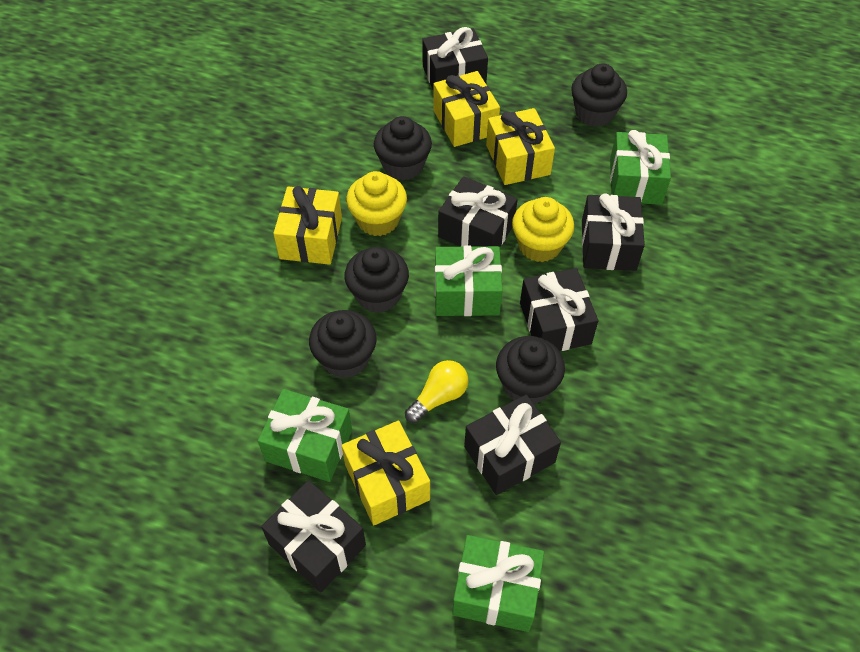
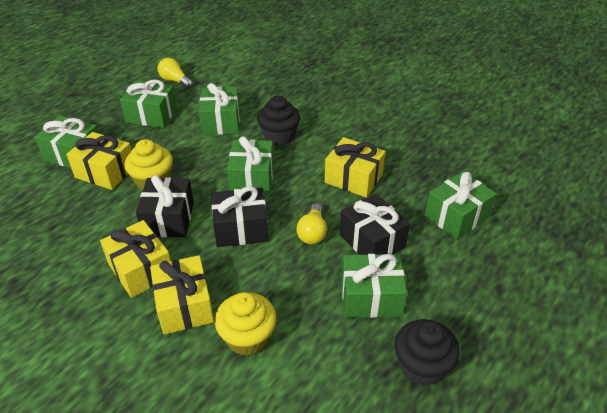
black cupcake: 5 -> 2
black gift: 6 -> 3
green gift: 4 -> 6
yellow light bulb: 1 -> 2

